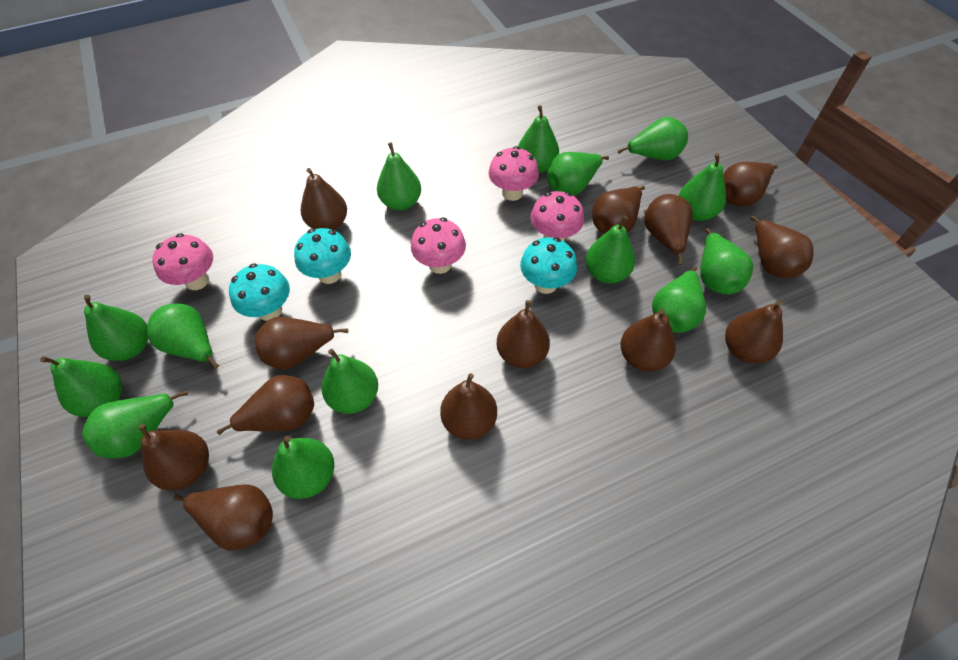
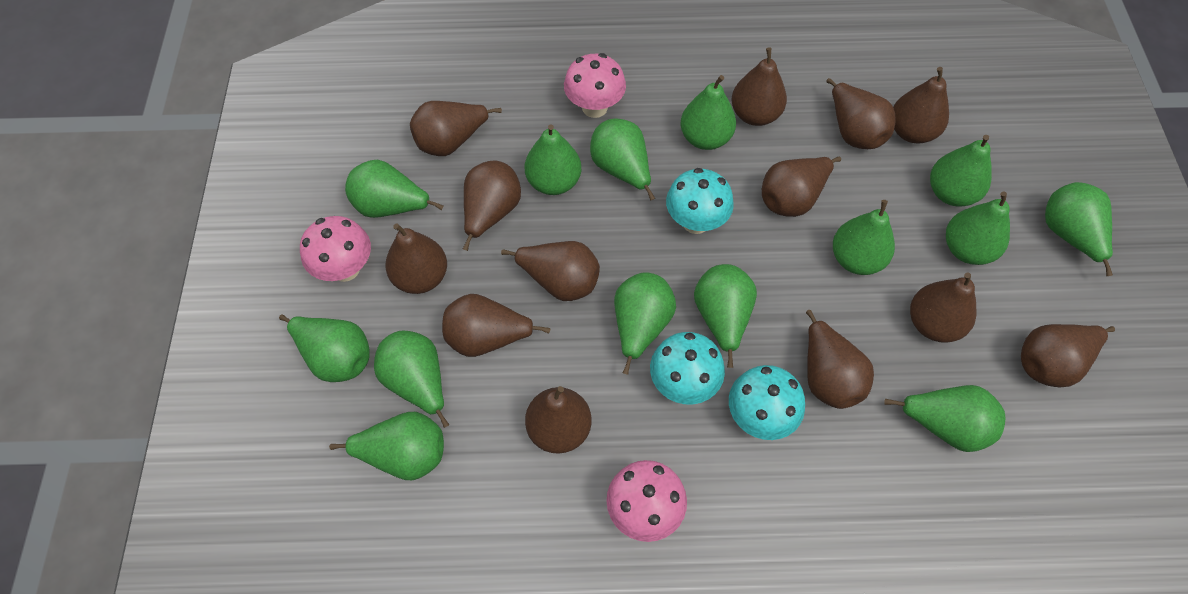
pink mushroom: 4 -> 3

